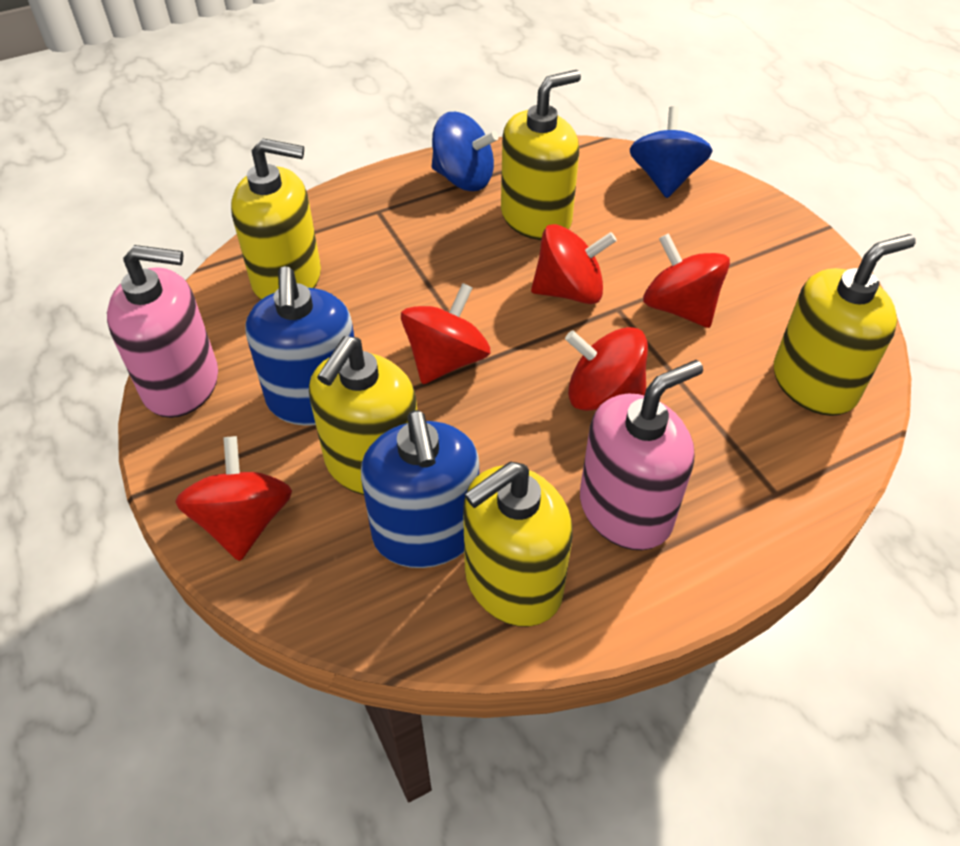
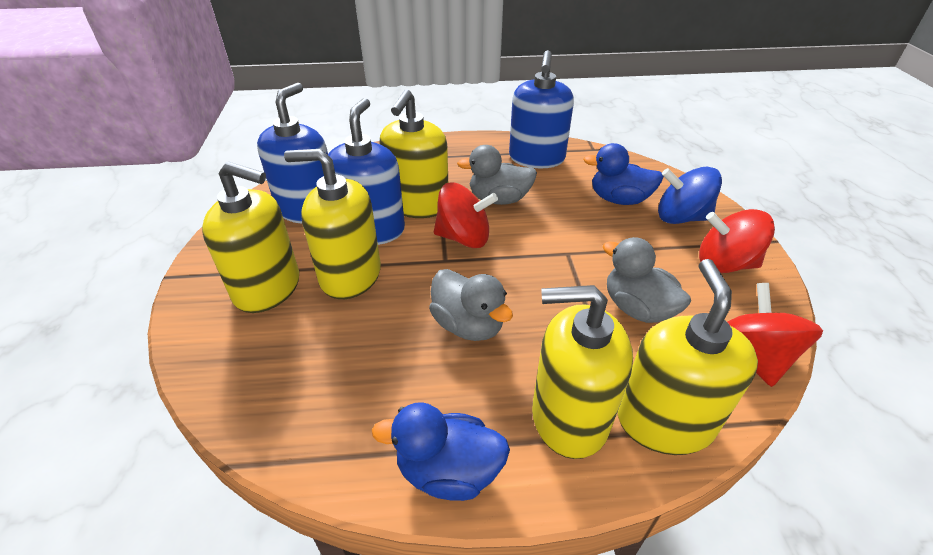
blue duck: 0 -> 2
blue soap dispenser: 2 -> 3
blue spinning top: 2 -> 1
grey duck: 0 -> 3
pink soap dispenser: 2 -> 0
red spinning top: 5 -> 3

